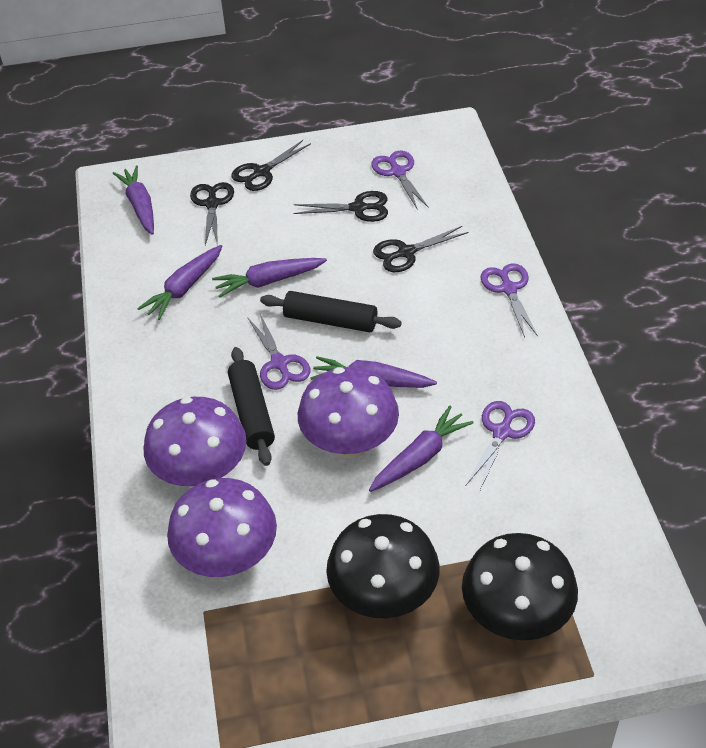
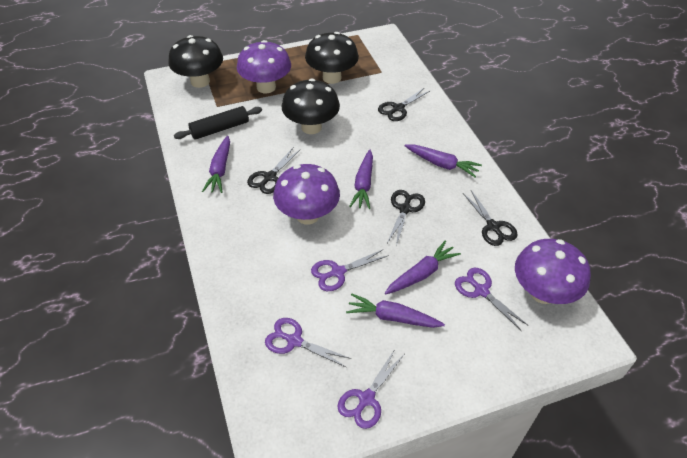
black mushroom: 2 -> 3
black rolling pin: 2 -> 1

